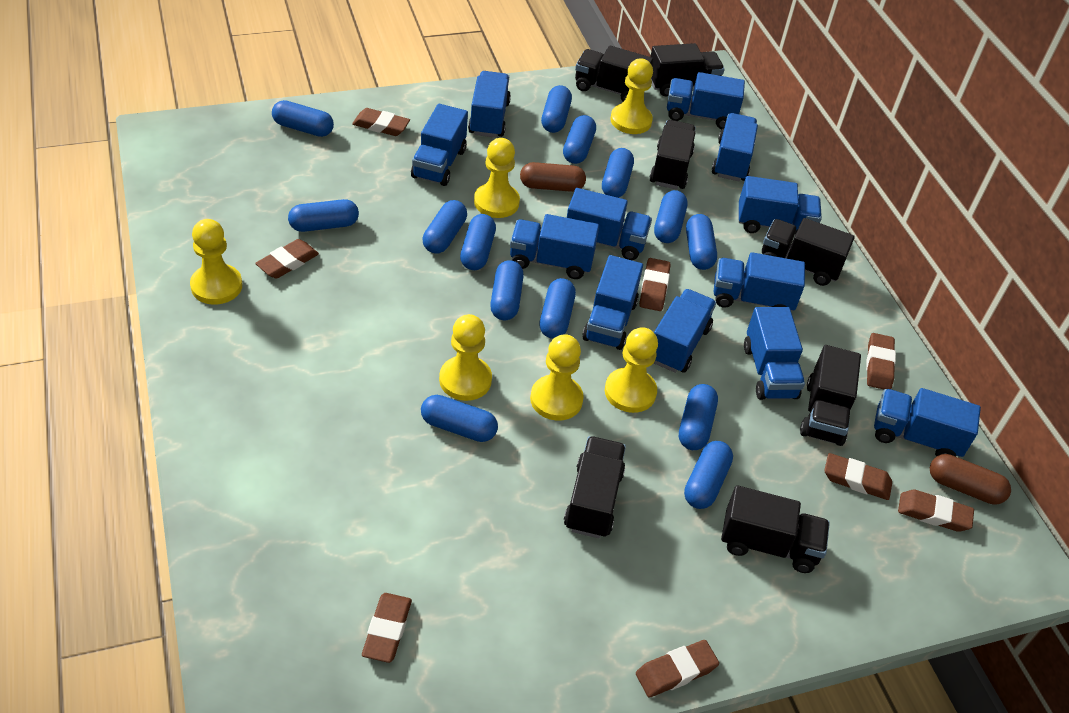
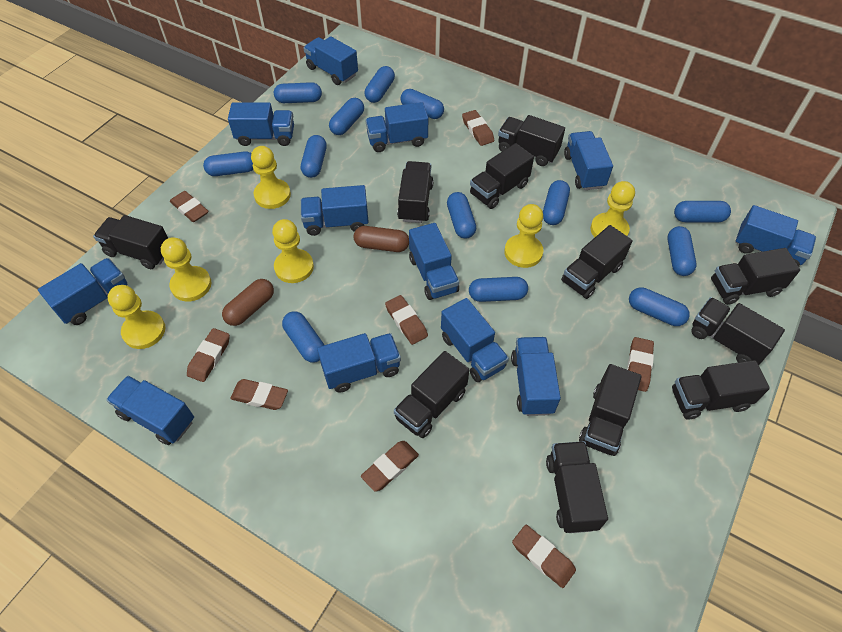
black truck: 7 -> 11
blue capsule: 14 -> 13

